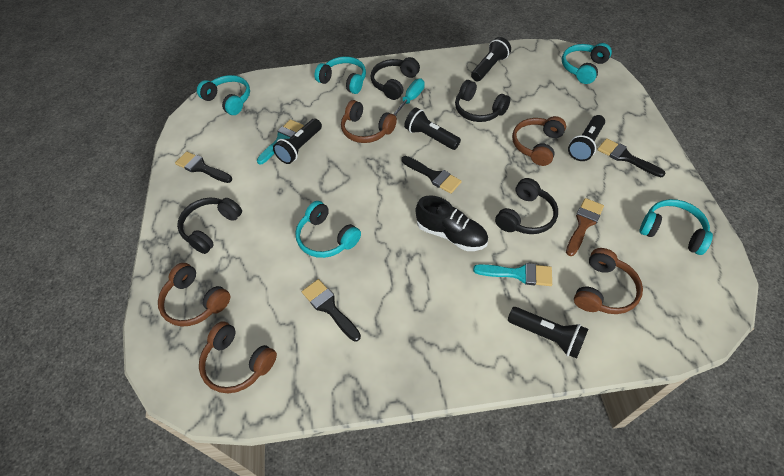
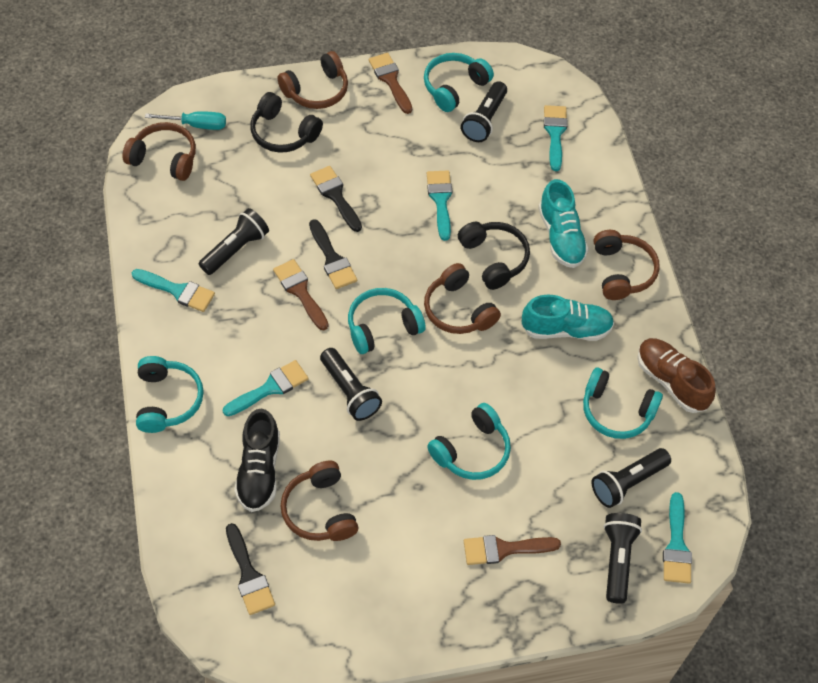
black brush: 4 -> 3
black headphones: 4 -> 2
brown brush: 1 -> 3
brown shoe: 0 -> 1
turquoise brush: 2 -> 5
turquoise shoe: 0 -> 2

